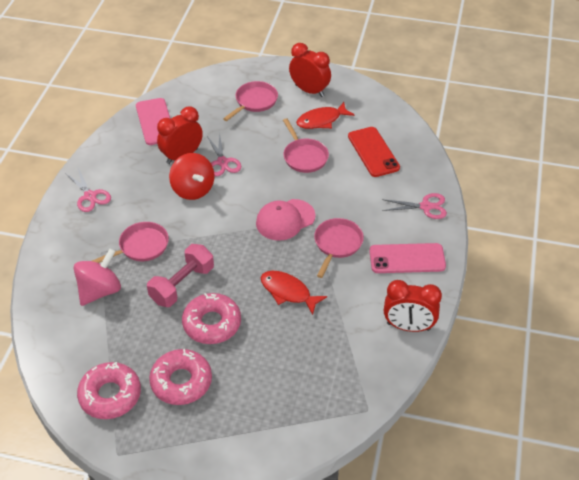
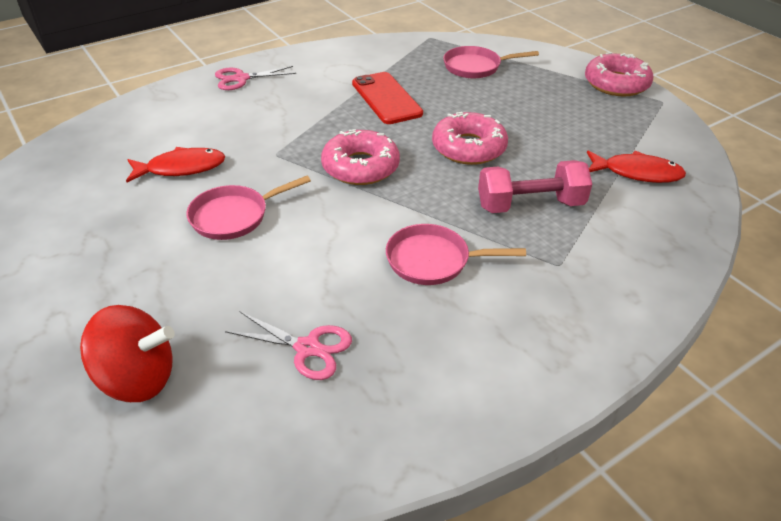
pink cap: 1 -> 0
pink pan: 4 -> 3
pink phone: 2 -> 0
pink scissors: 3 -> 2
pink spinning top: 1 -> 0
red clock: 3 -> 0

